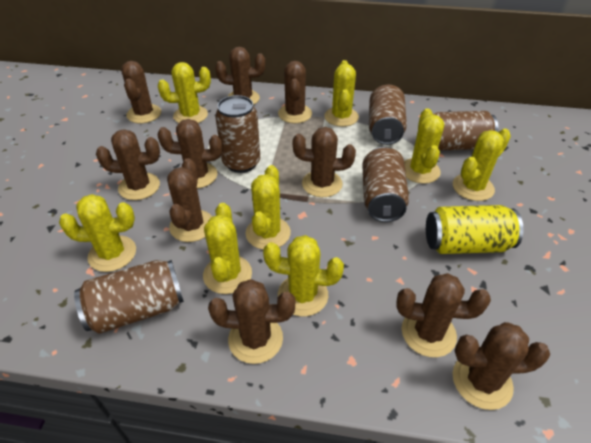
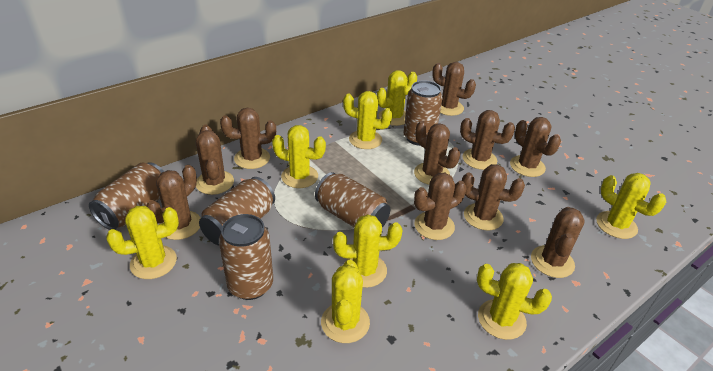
yellow can: 1 -> 0

